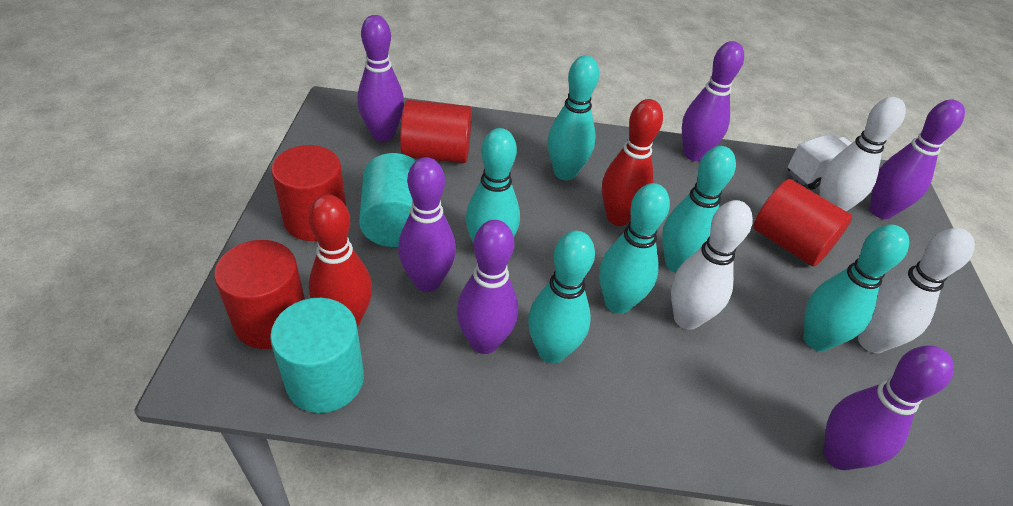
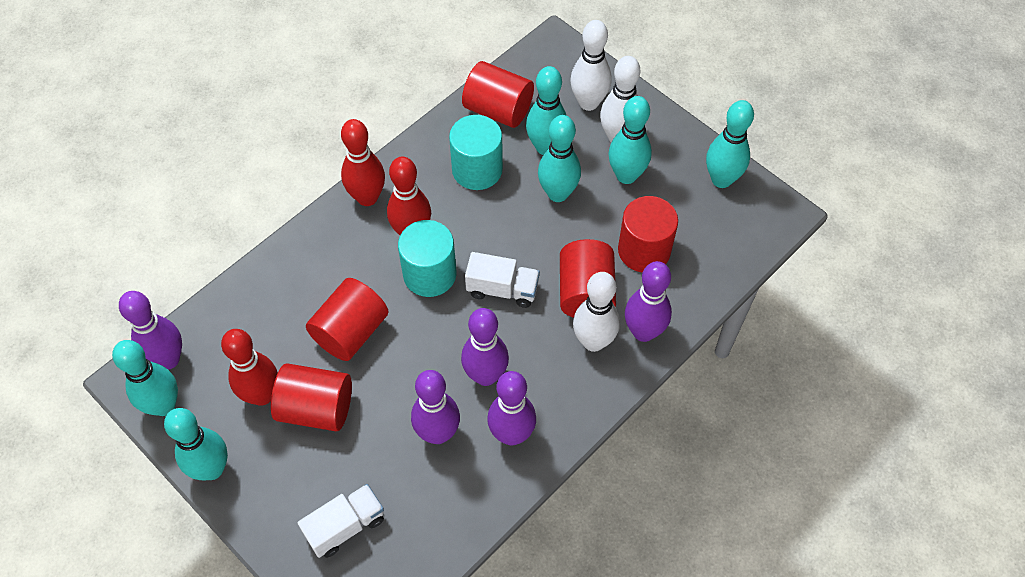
purple bowling pin: 6 -> 5
red bowling pin: 2 -> 3
red cylinder: 4 -> 5
white truck: 1 -> 2

